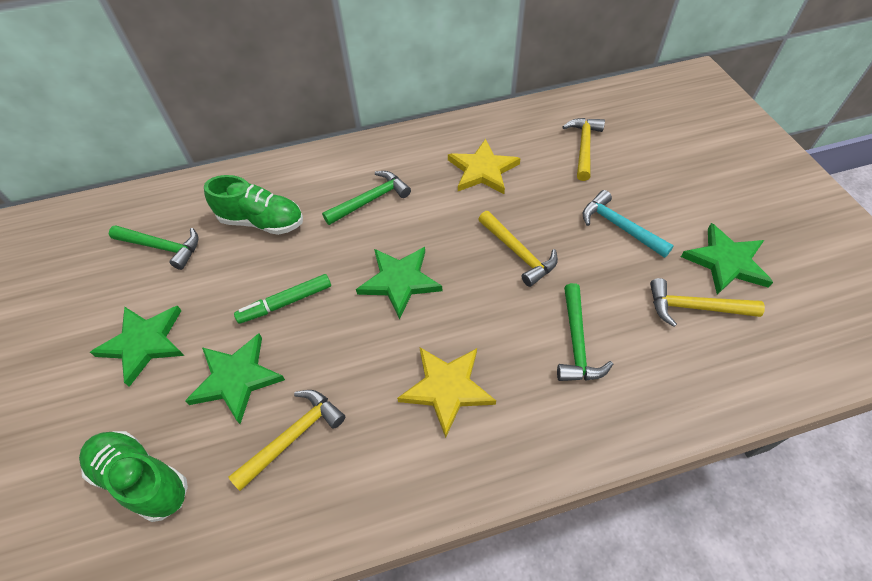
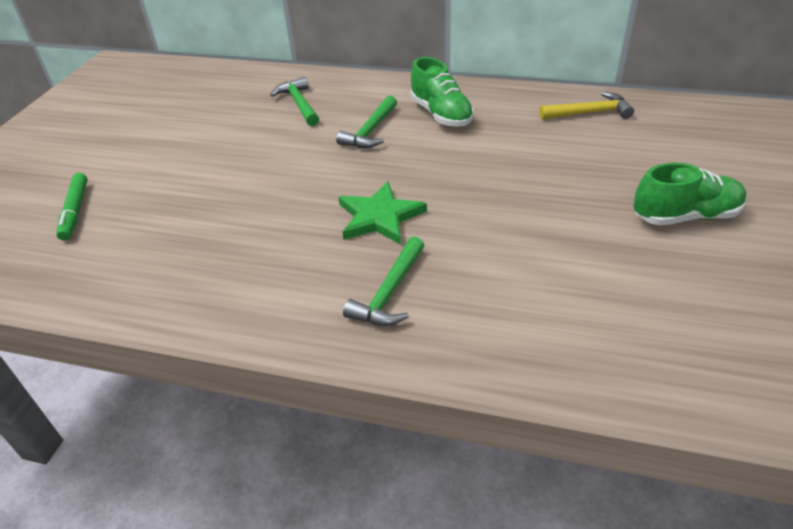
green star: 4 -> 1
turquoise hammer: 1 -> 0
yellow hammer: 4 -> 1
yellow star: 2 -> 0

